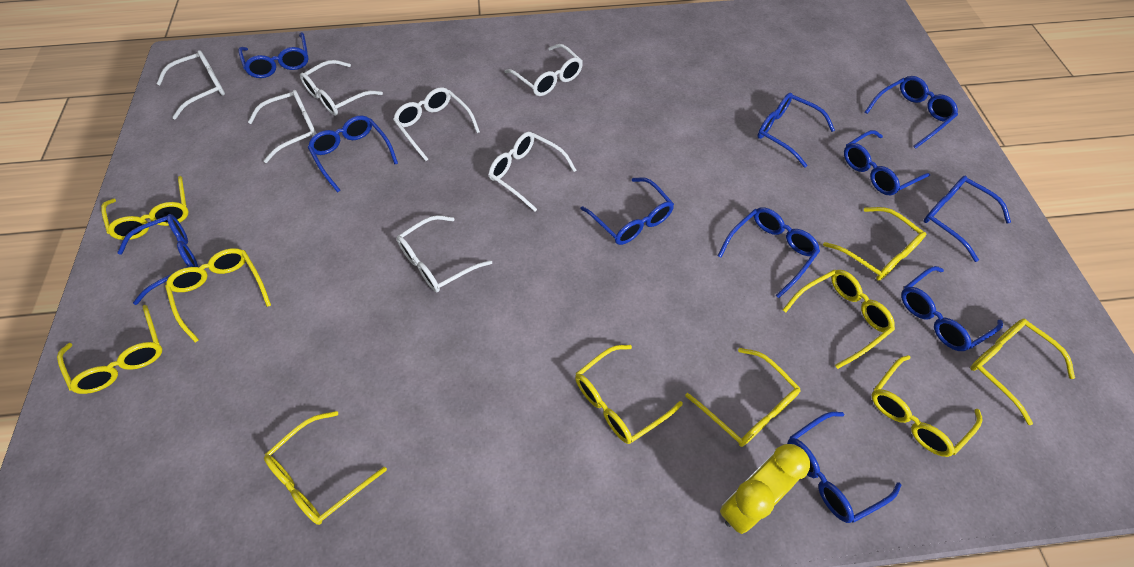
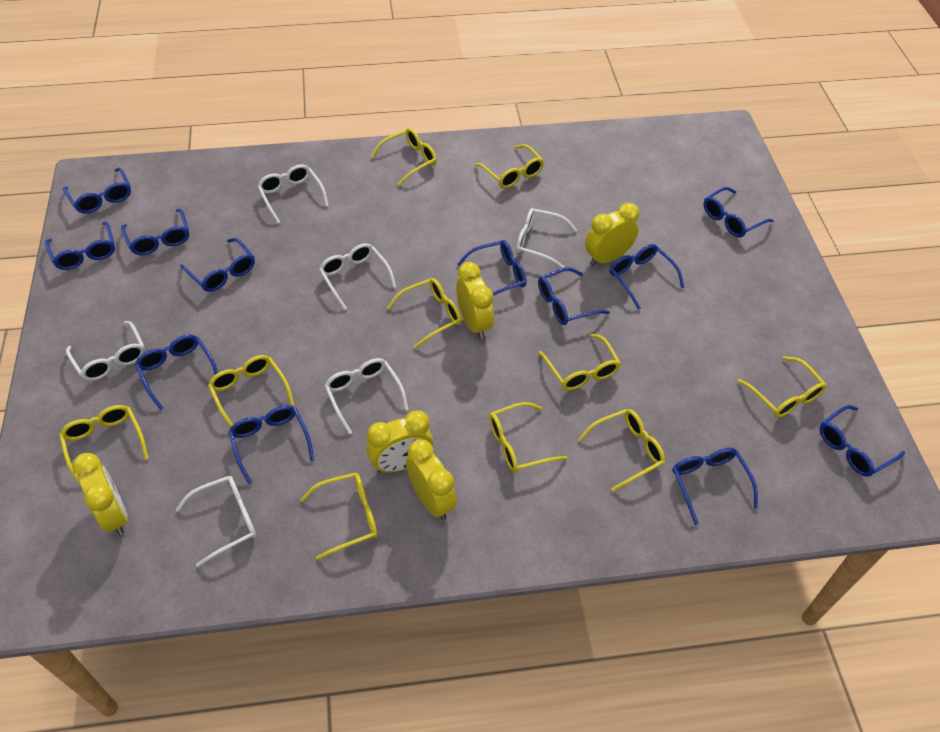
blue glasses: 11 -> 12
white glasses: 7 -> 6
yellow clock: 1 -> 5

